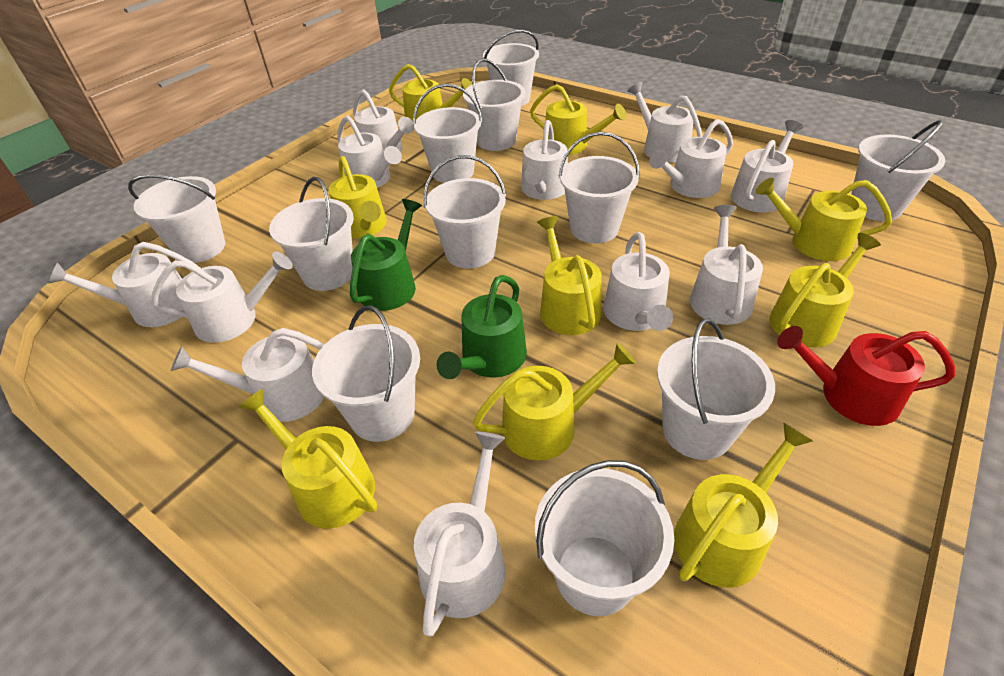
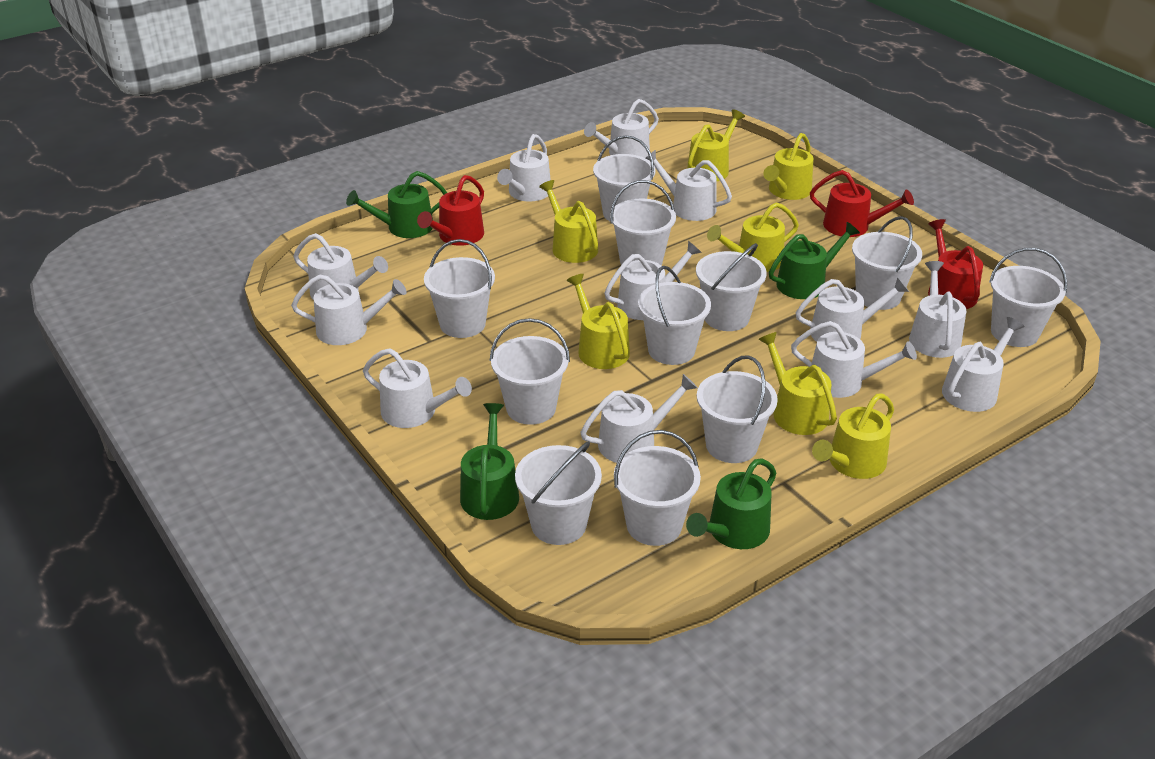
green watering can: 2 -> 4
red watering can: 1 -> 3
yellow watering can: 9 -> 7

